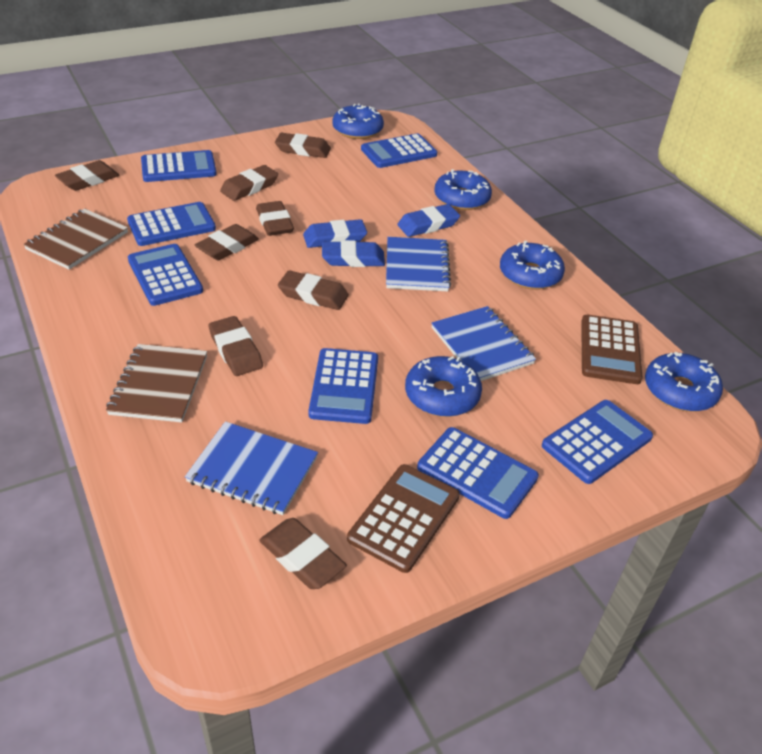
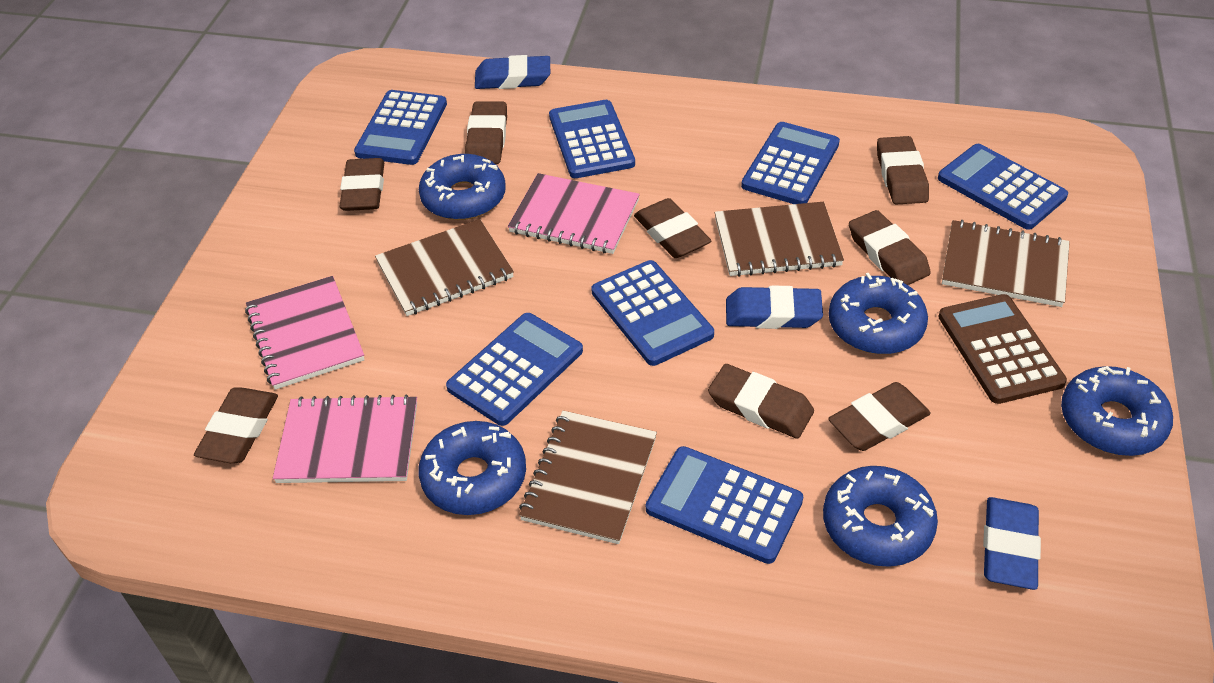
blue notebook: 3 -> 0
brown calculator: 2 -> 1
brown notebook: 2 -> 4
pink notebook: 0 -> 3

